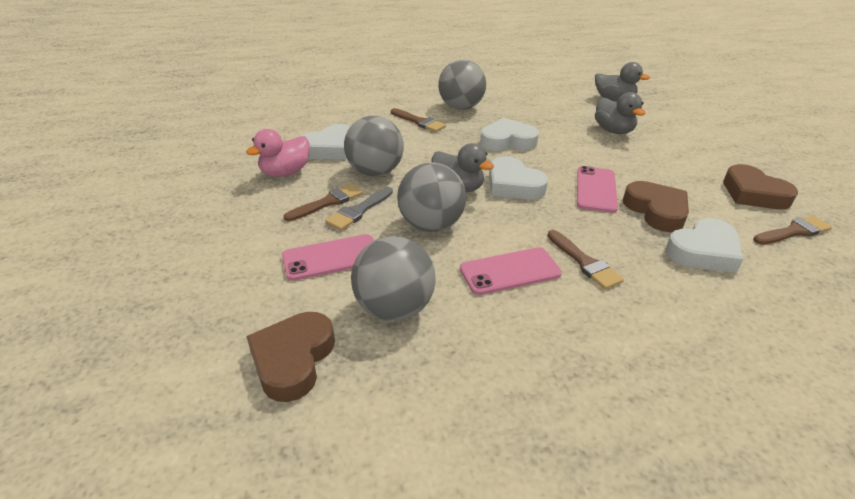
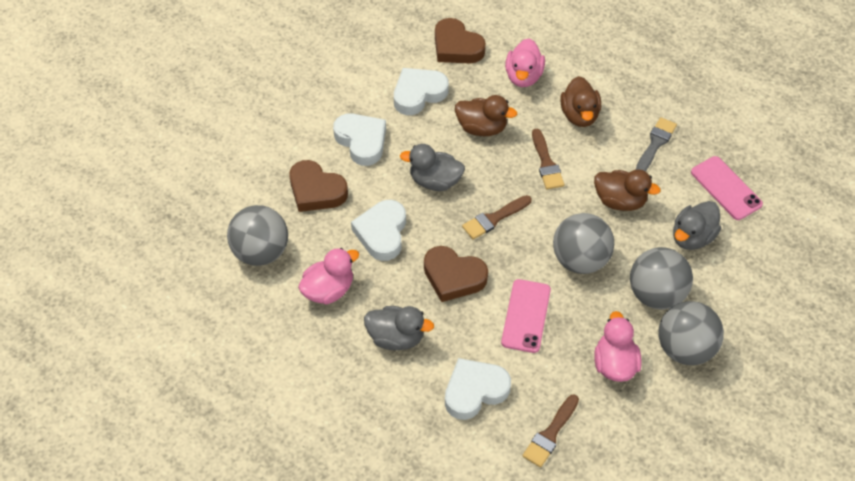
brown brush: 4 -> 3
brown duck: 0 -> 3
pink duck: 1 -> 3
pink phone: 3 -> 2

